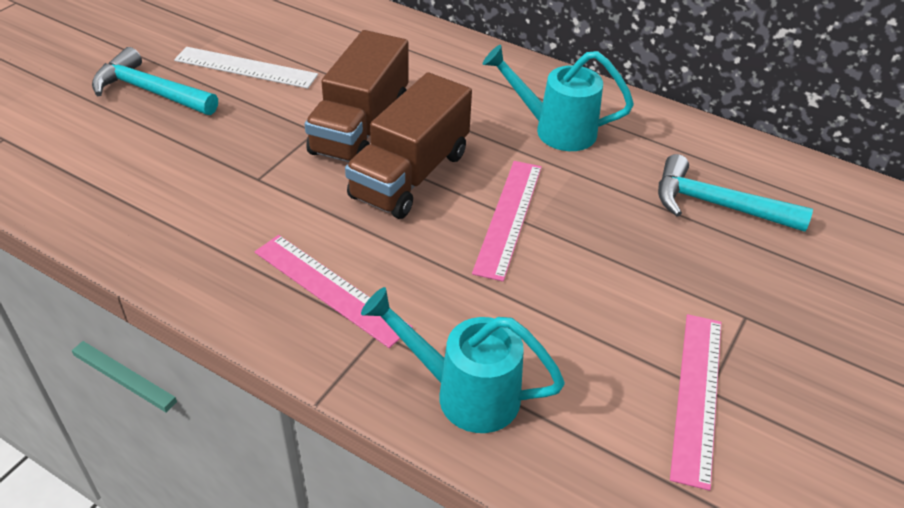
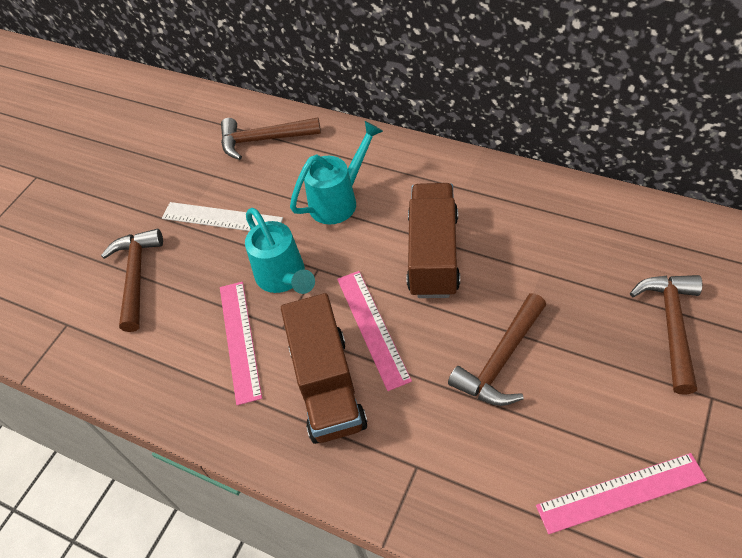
brown hammer: 0 -> 4
turquoise hammer: 2 -> 0

